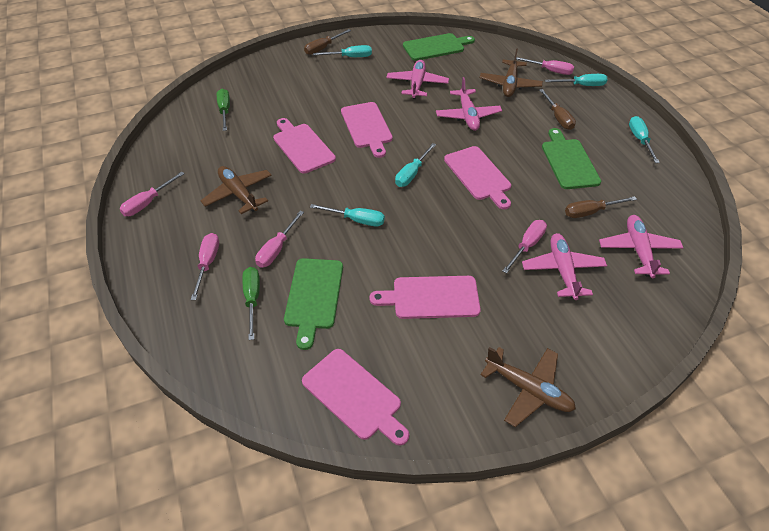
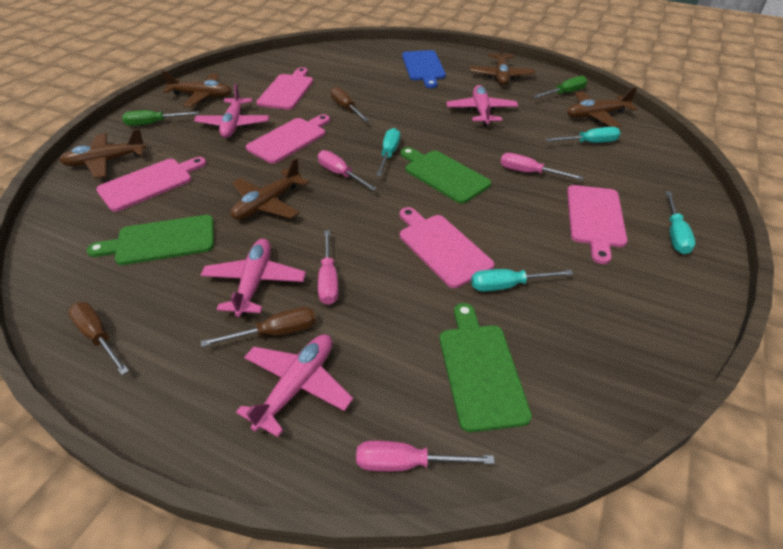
blue cutting board: 0 -> 1
brown plane: 3 -> 5
pink screwdriver: 5 -> 4
turquoise screwdriver: 5 -> 4

